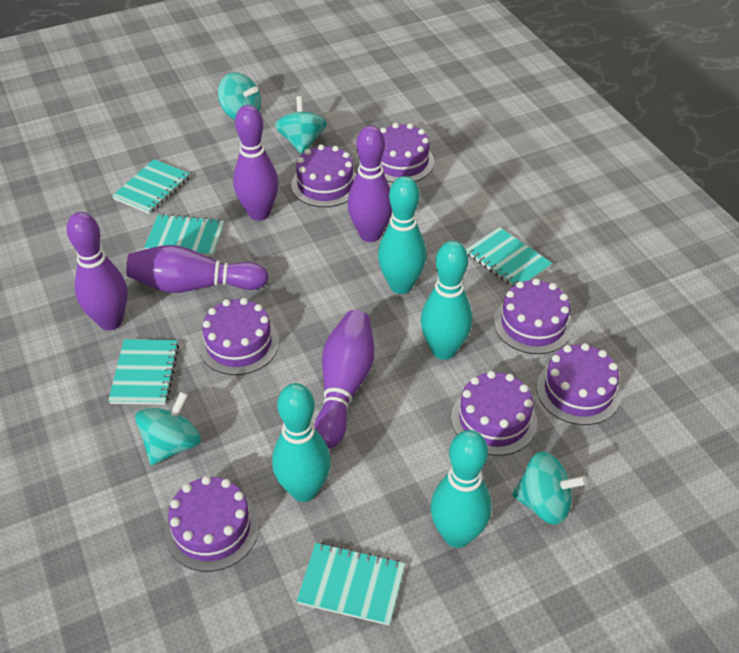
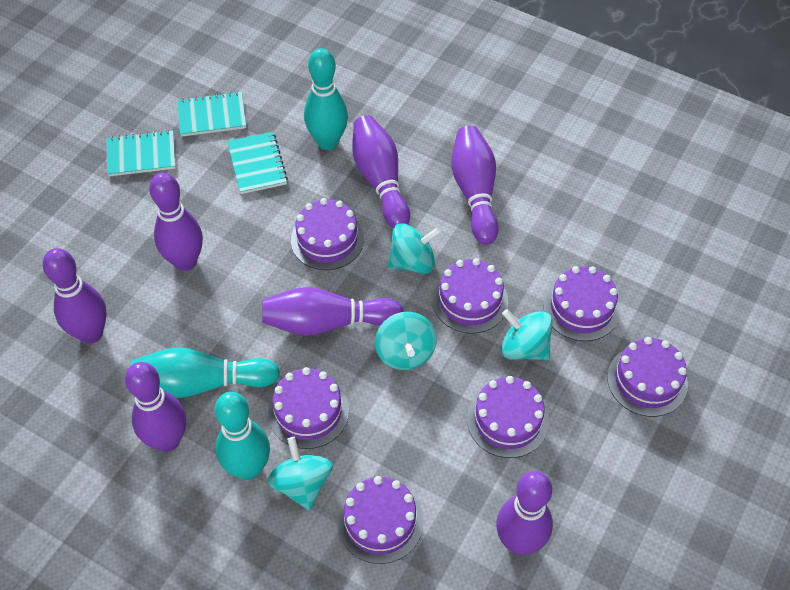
purple bowling pin: 5 -> 7
turquoise bowling pin: 4 -> 3
turquoise notebook: 5 -> 3

